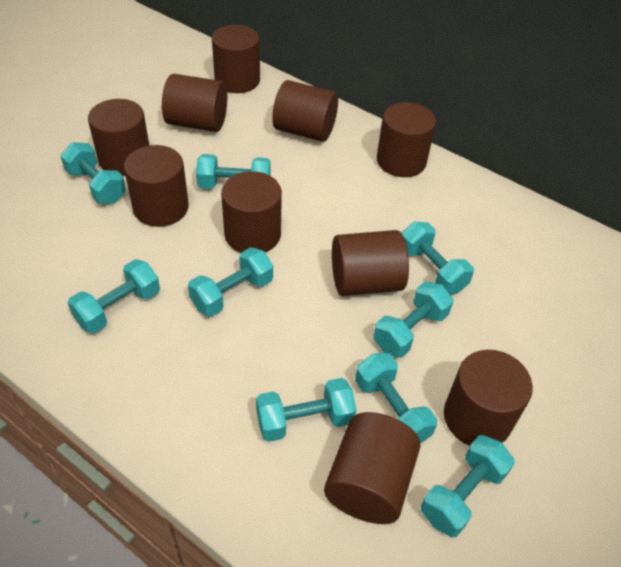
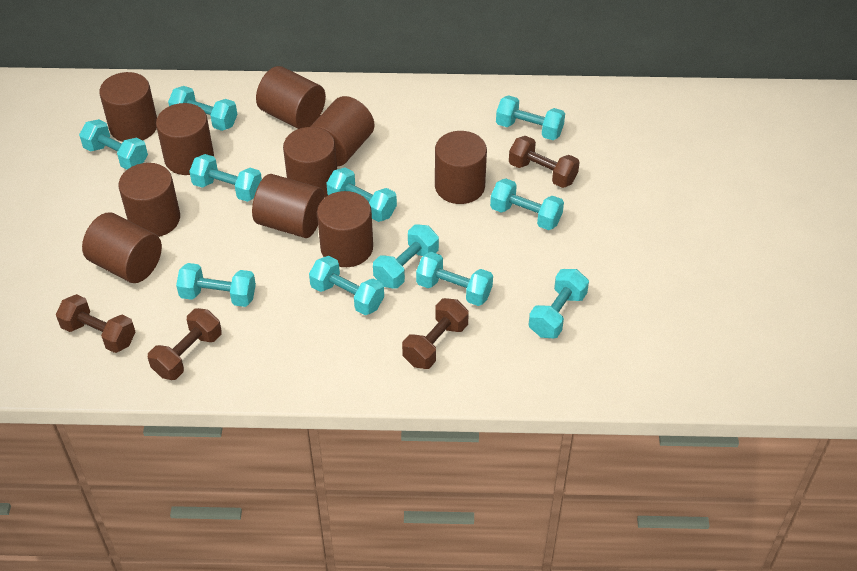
brown dumbbell: 0 -> 4
turquoise dumbbell: 9 -> 11

